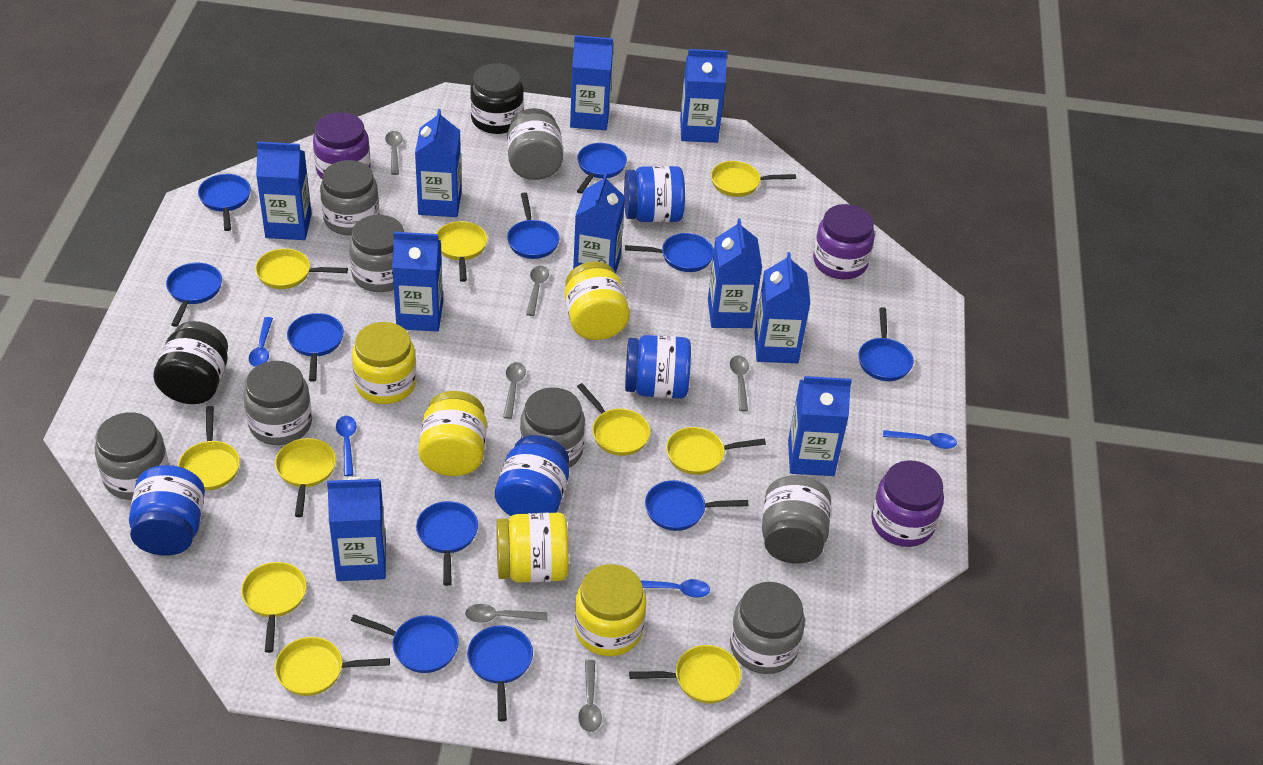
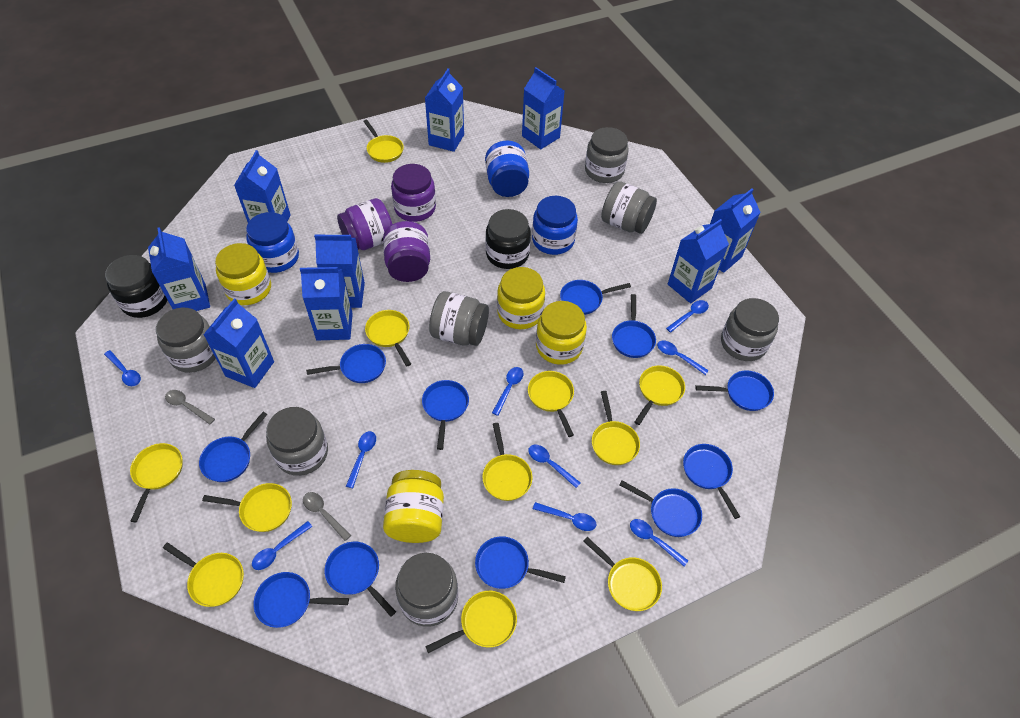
blue carton: 10 -> 9
blue jar: 4 -> 3
blue spoon: 4 -> 9
grey jar: 8 -> 7
grey spoon: 6 -> 2
yellow jar: 5 -> 4
yellow pan: 10 -> 11

